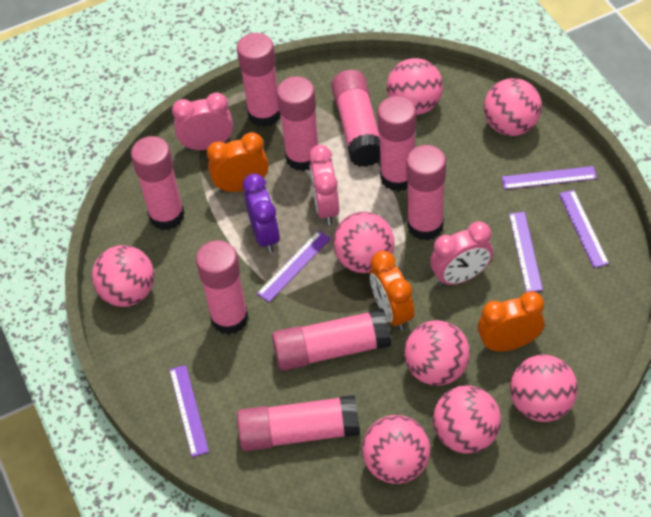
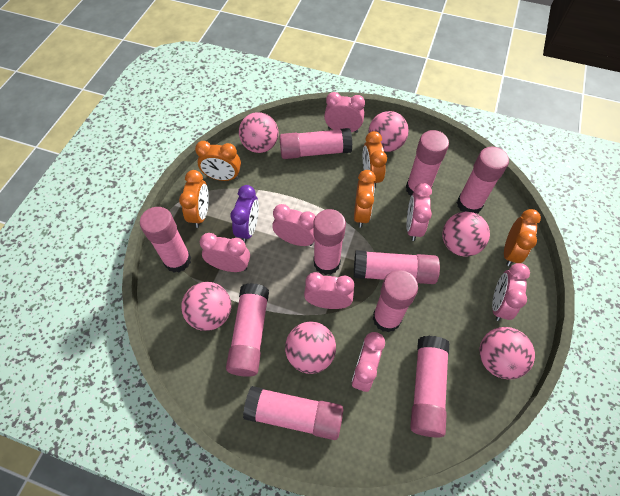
orange clock: 3 -> 5
pink ball: 8 -> 6
pink clock: 3 -> 7
pink glue stick: 9 -> 10
purple ruler: 5 -> 0

